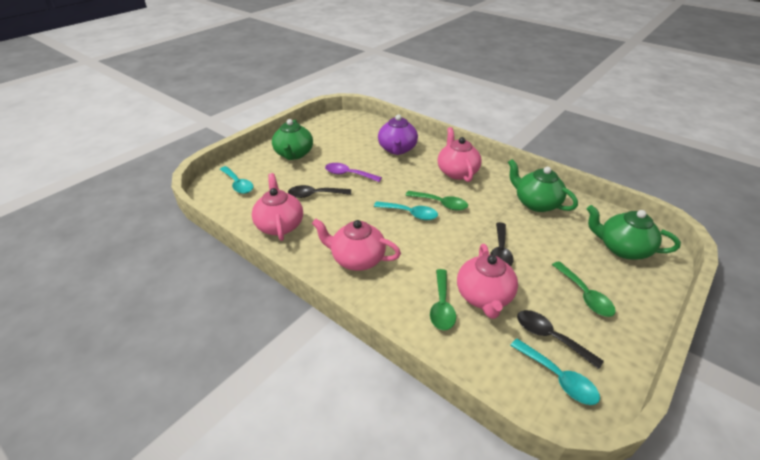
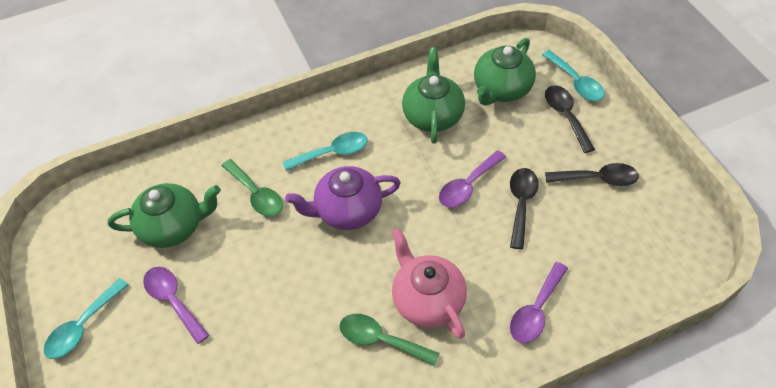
green spoon: 3 -> 2
pink teapot: 4 -> 1
purple spoon: 1 -> 3

